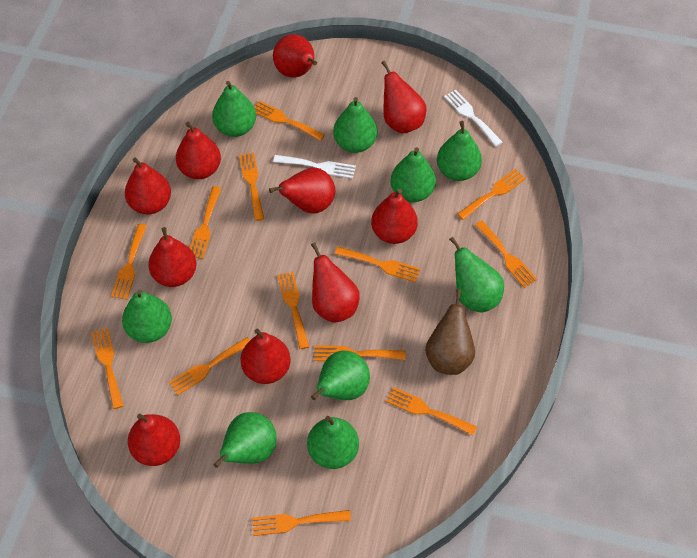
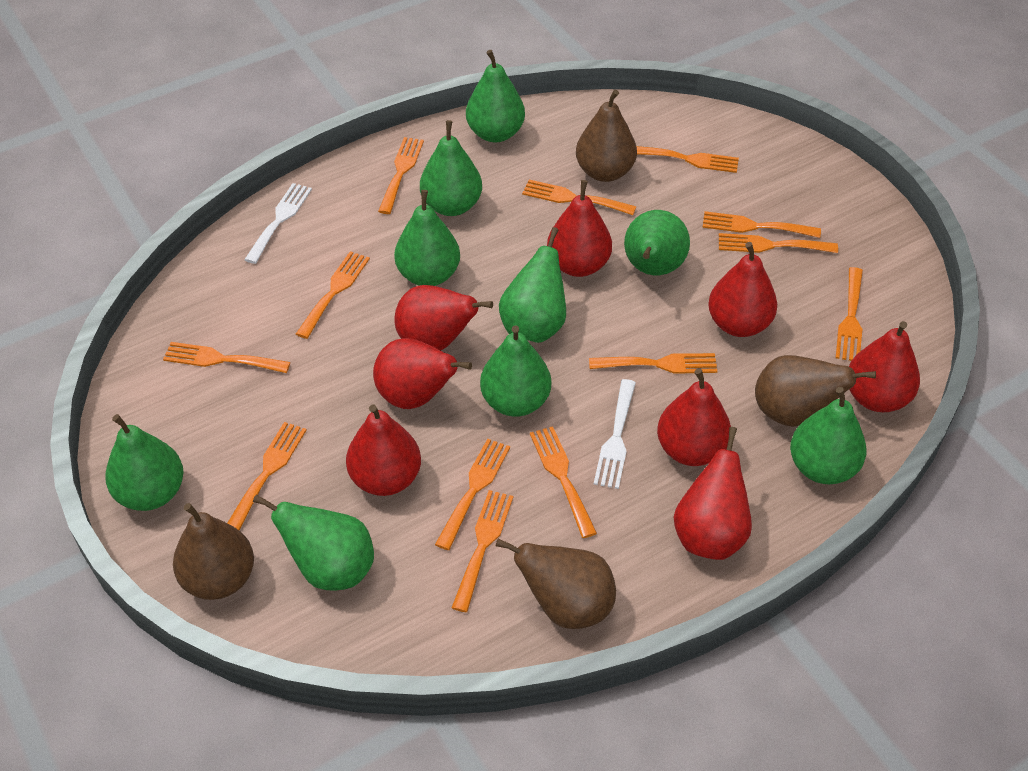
brown pear: 1 -> 4
red pear: 10 -> 8

